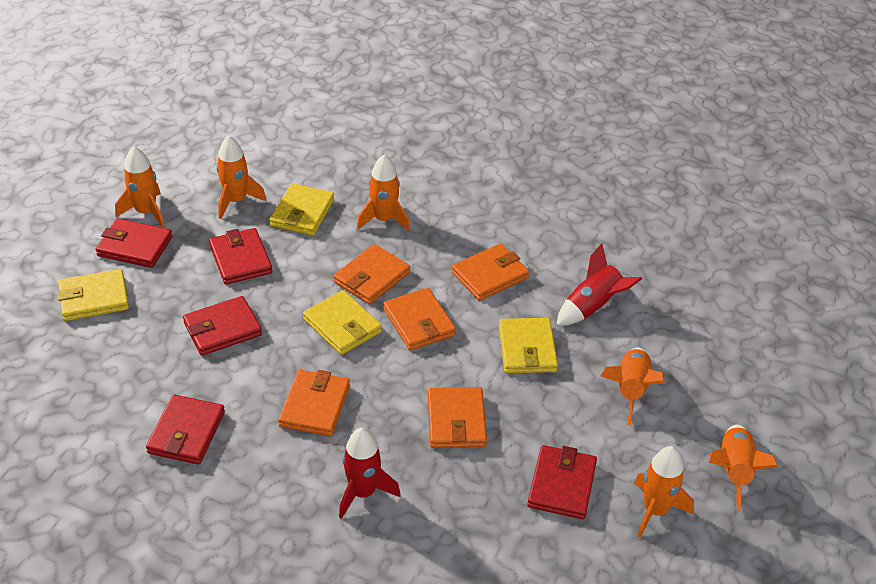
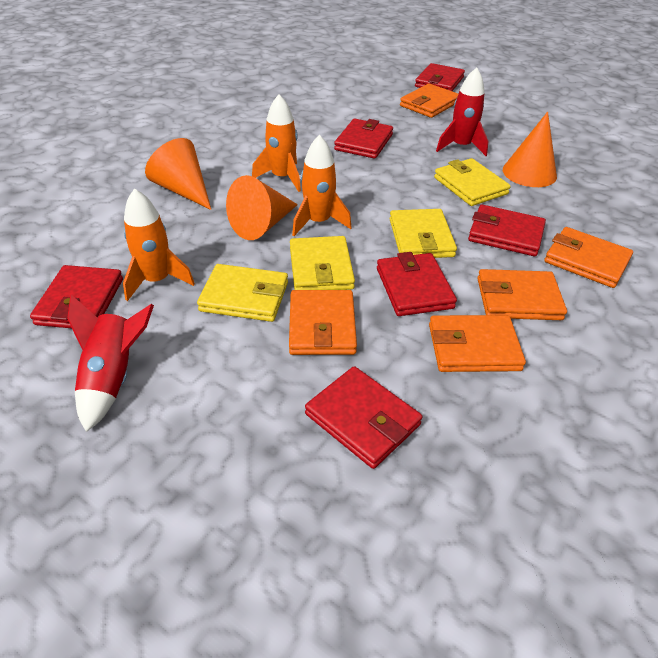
orange cone: 0 -> 3
orange rocket: 6 -> 3
red wallet: 5 -> 6

